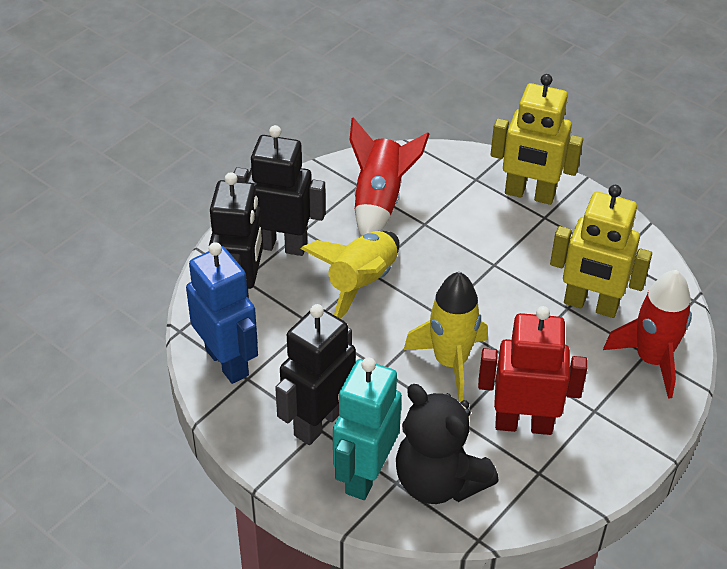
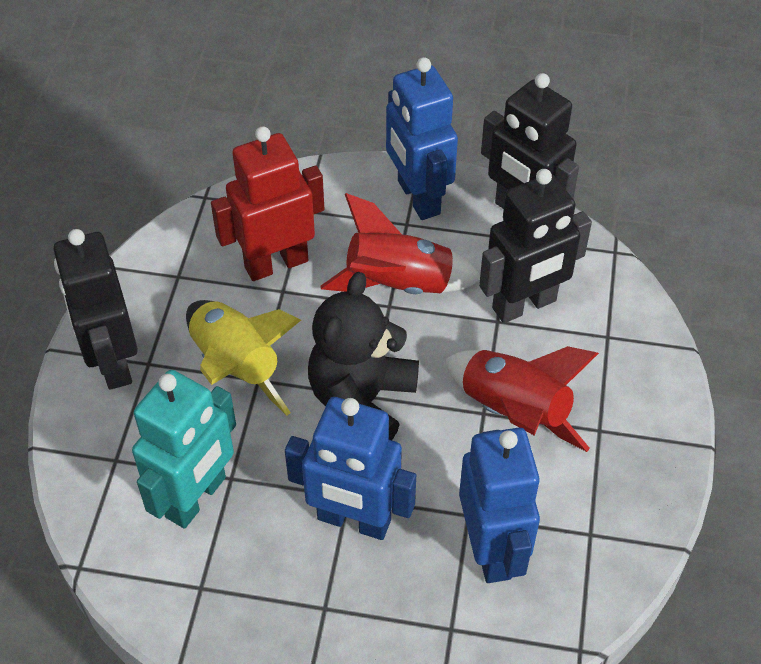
blue robot: 1 -> 3
yellow robot: 2 -> 0
yellow rocket: 2 -> 1

